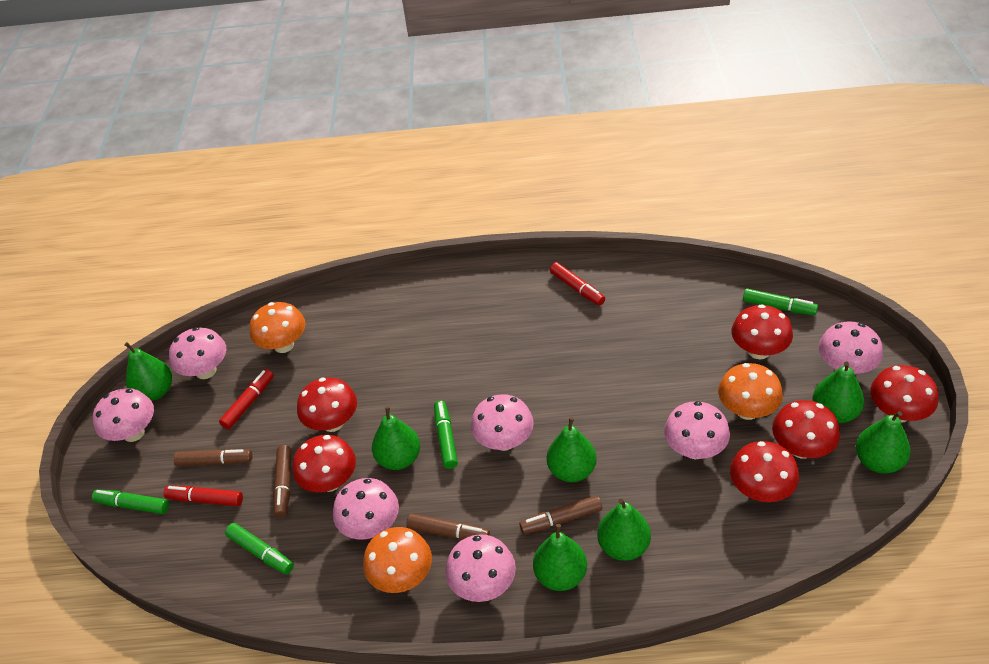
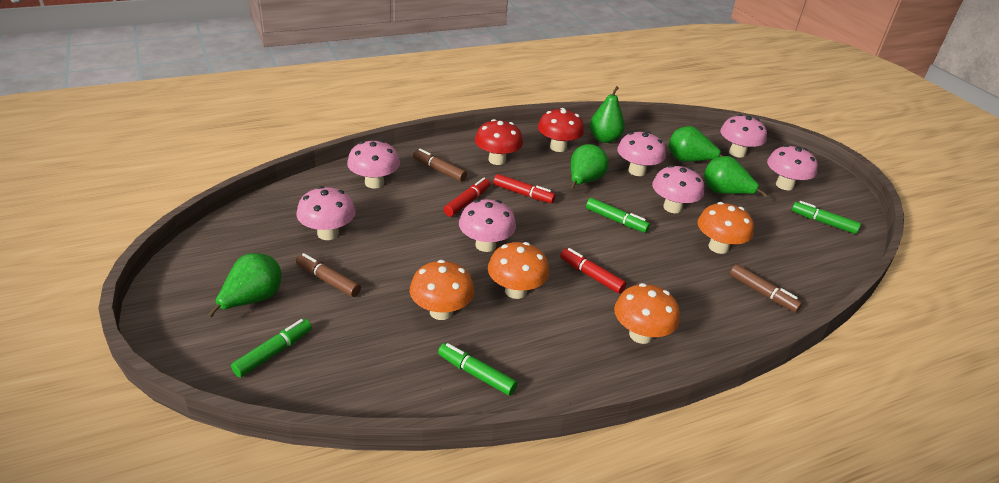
brown marker: 4 -> 3
green pear: 7 -> 5
orange mushroom: 3 -> 4
red mushroom: 6 -> 2

